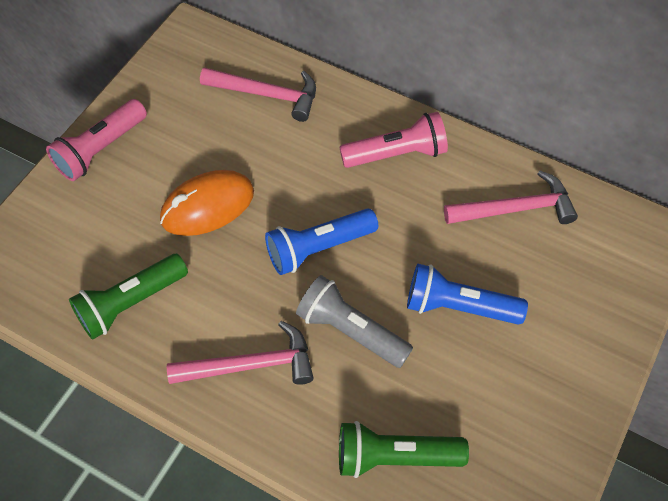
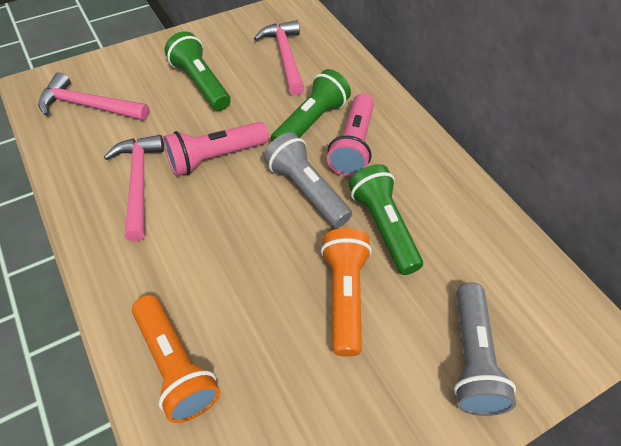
blue flashlight: 2 -> 0
green flashlight: 2 -> 3
grey flashlight: 1 -> 2
orange flashlight: 0 -> 2
orange mouse: 1 -> 0

